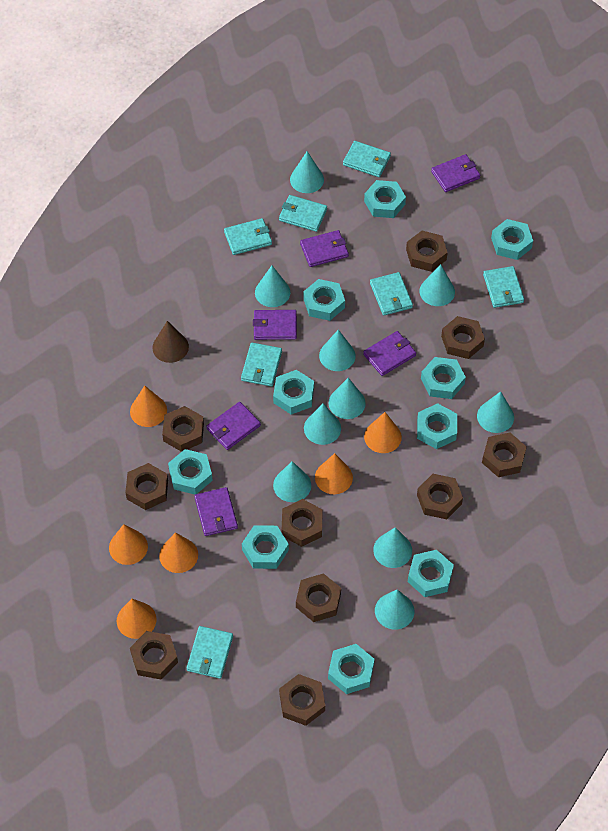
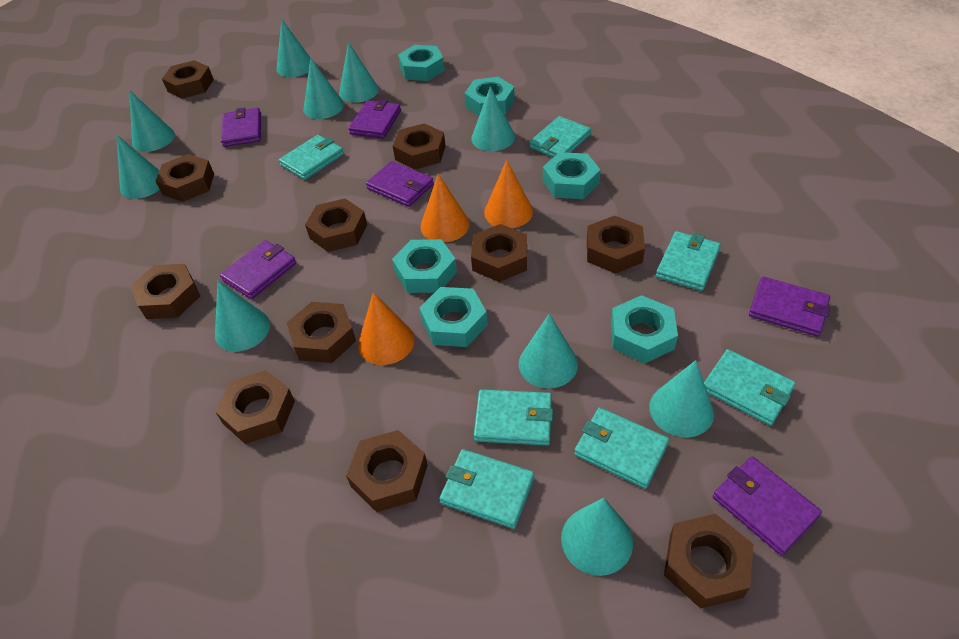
brown cone: 1 -> 0
brown nut: 10 -> 11
orange cone: 6 -> 3
turquoise nut: 10 -> 6

